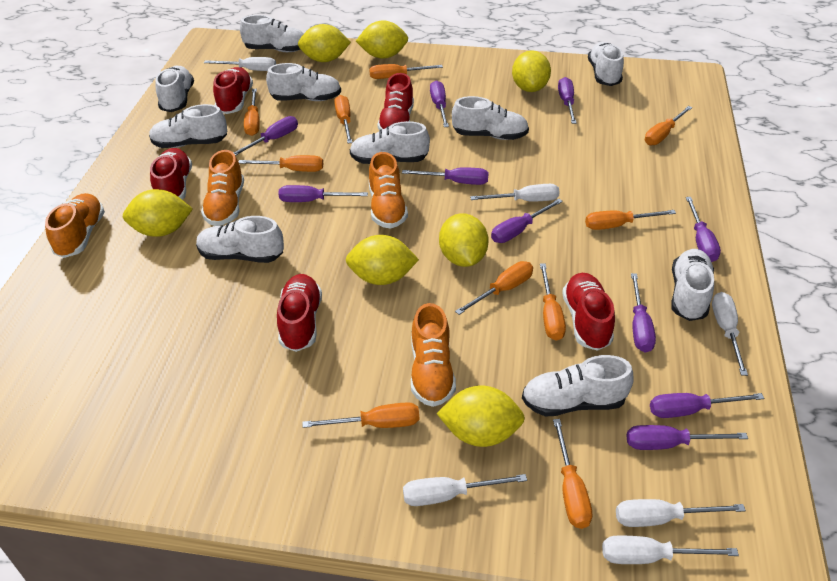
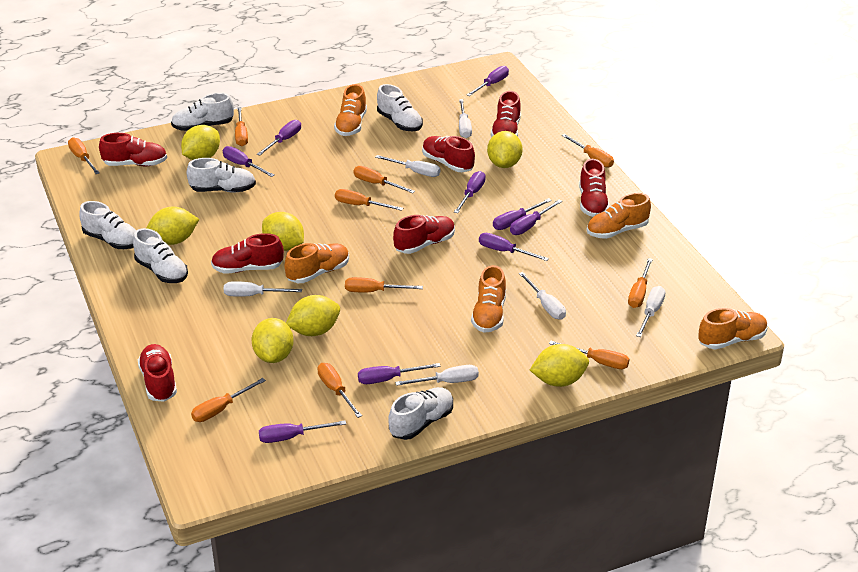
orange shoe: 4 -> 5
purple screwdriver: 10 -> 9
red shoe: 5 -> 7
white shoe: 10 -> 6

